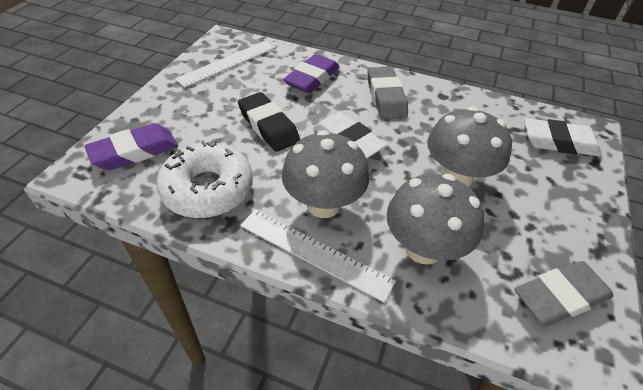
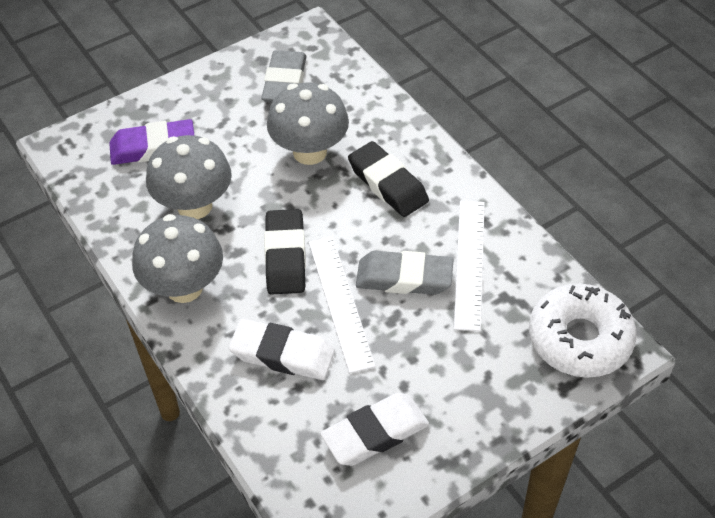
black eraser: 1 -> 2
purple eraser: 2 -> 1

